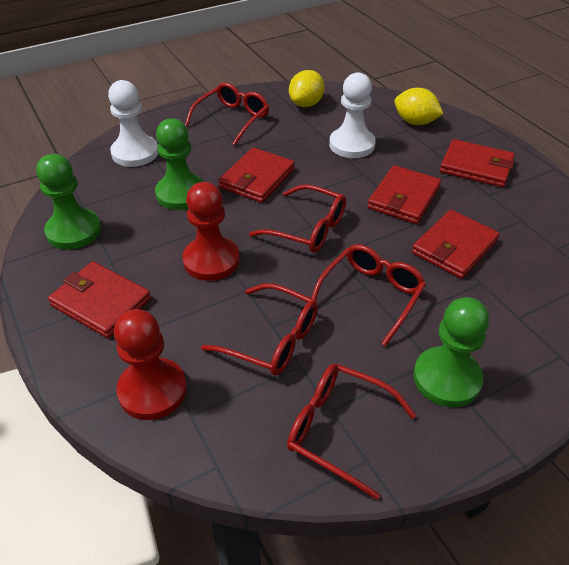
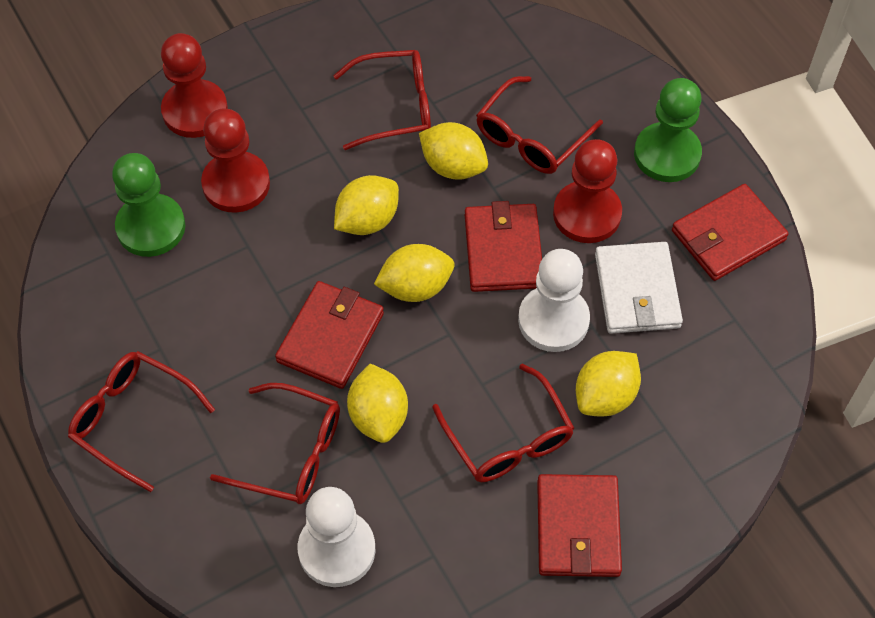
green pawn: 3 -> 2
red pawn: 2 -> 3
red wallet: 5 -> 4
white wallet: 0 -> 1
yellow lemon: 2 -> 5

